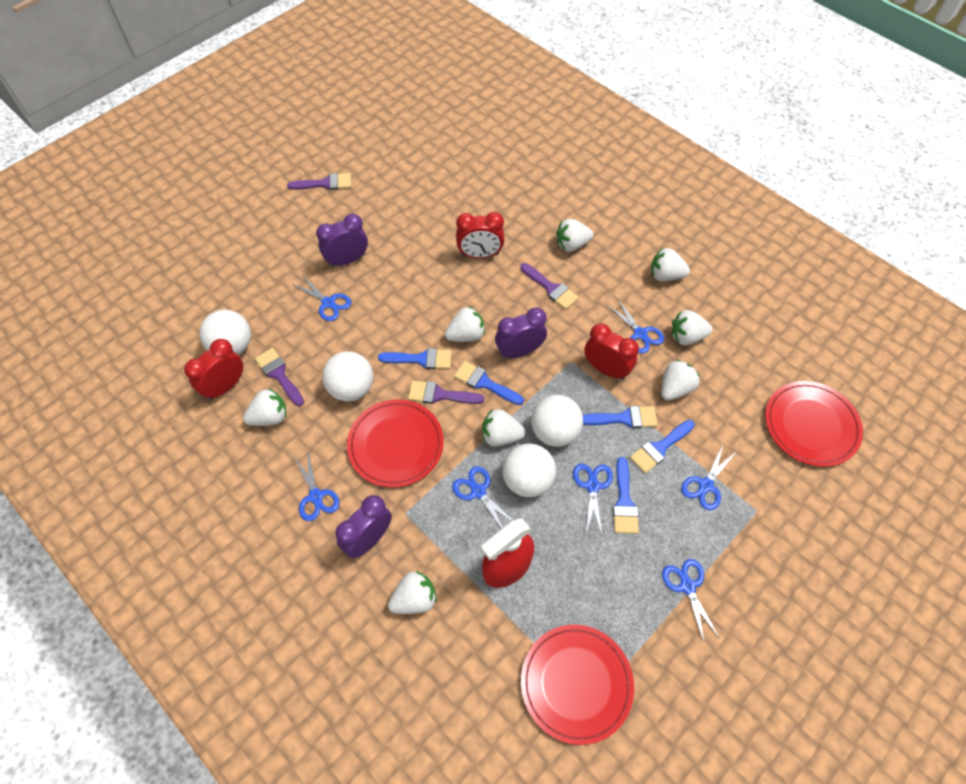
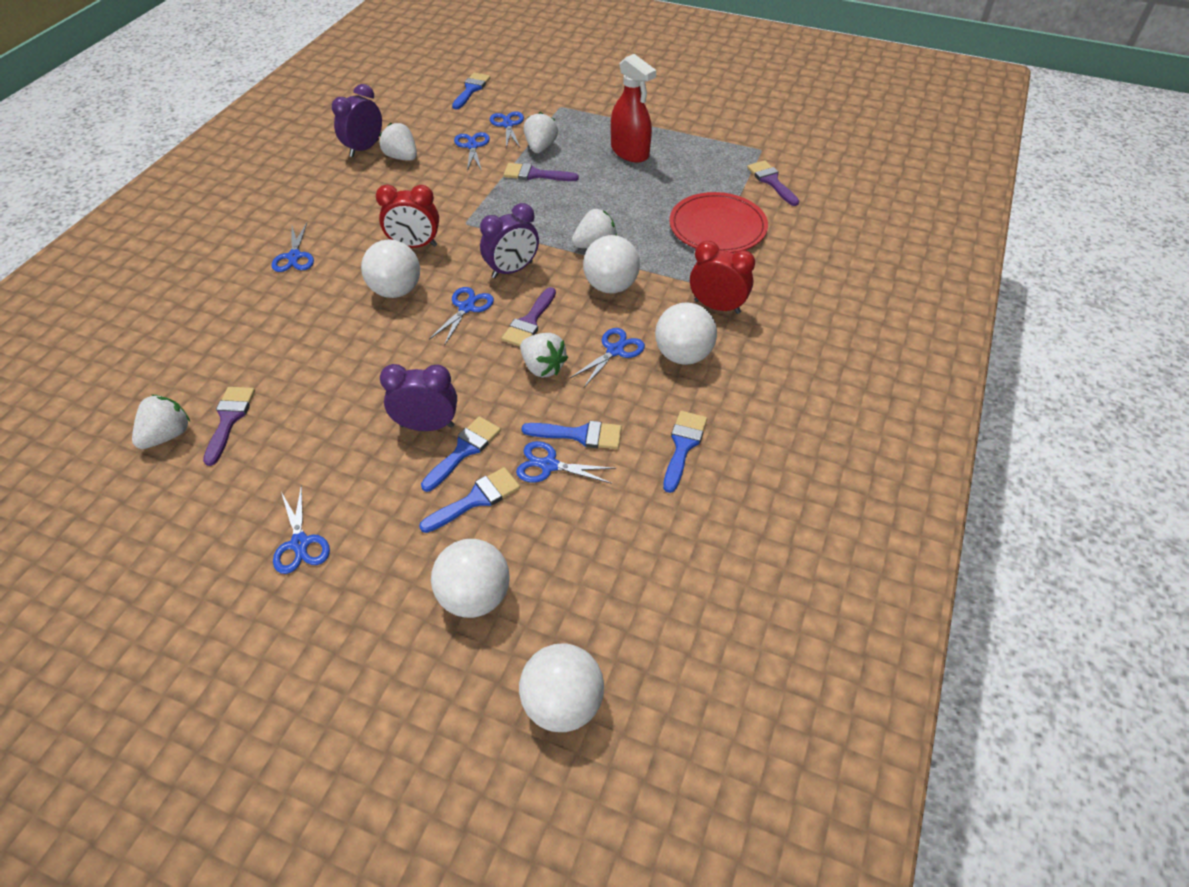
red clock: 3 -> 2
red plate: 3 -> 1
white ball: 4 -> 5
white strawberry: 8 -> 5

